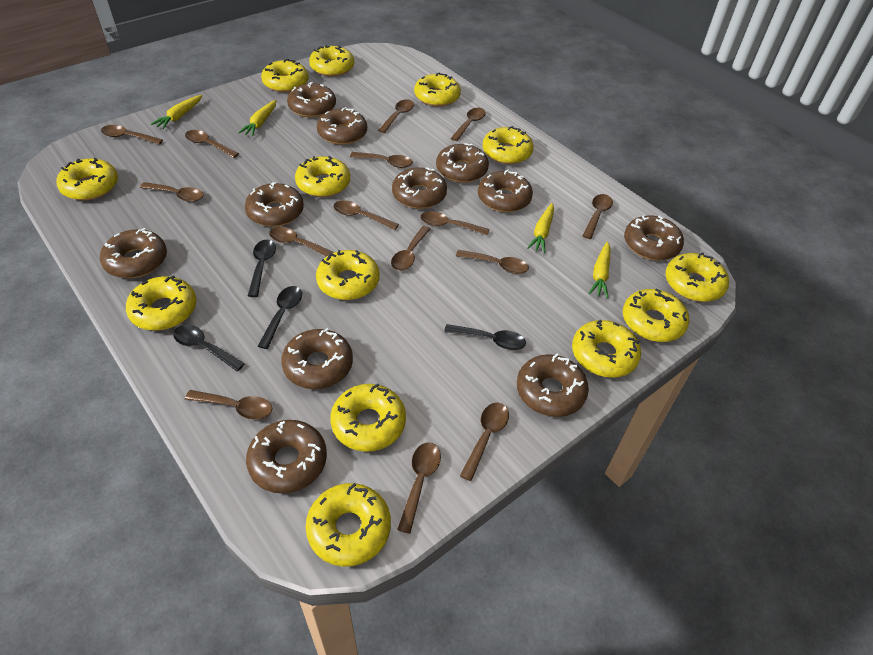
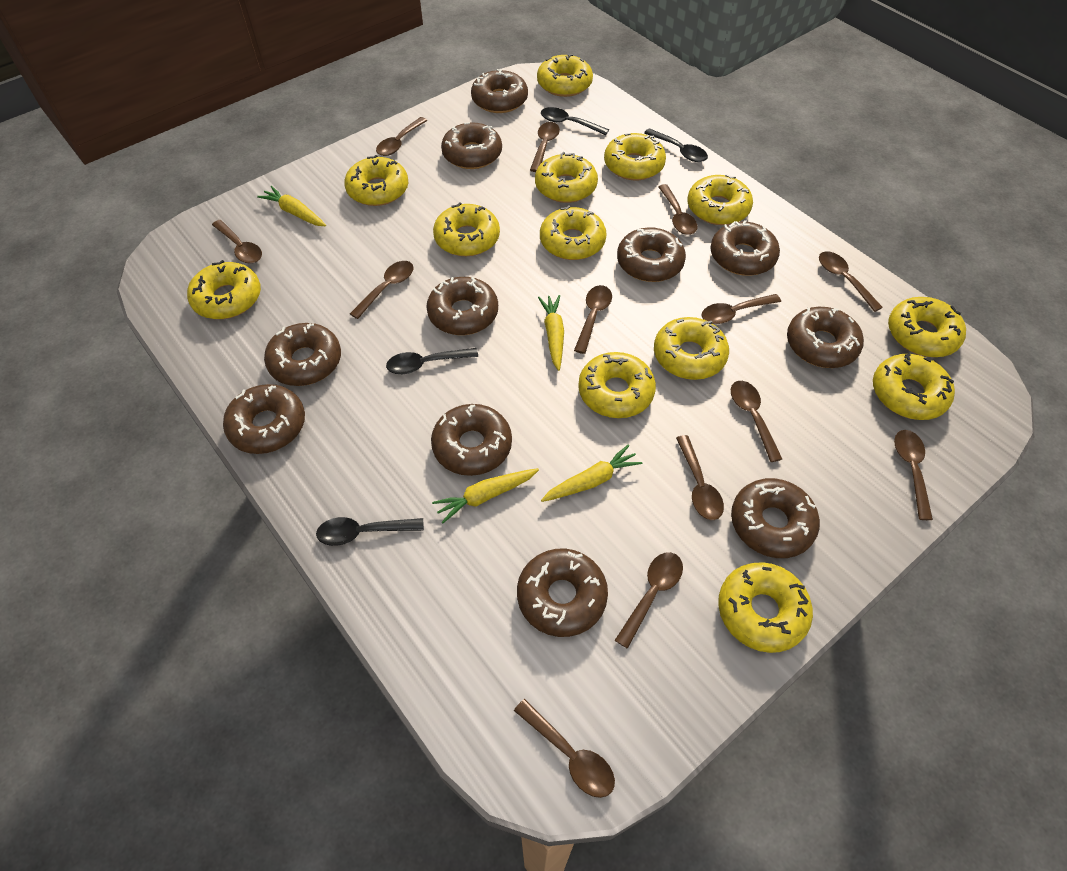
brown spoon: 15 -> 13

